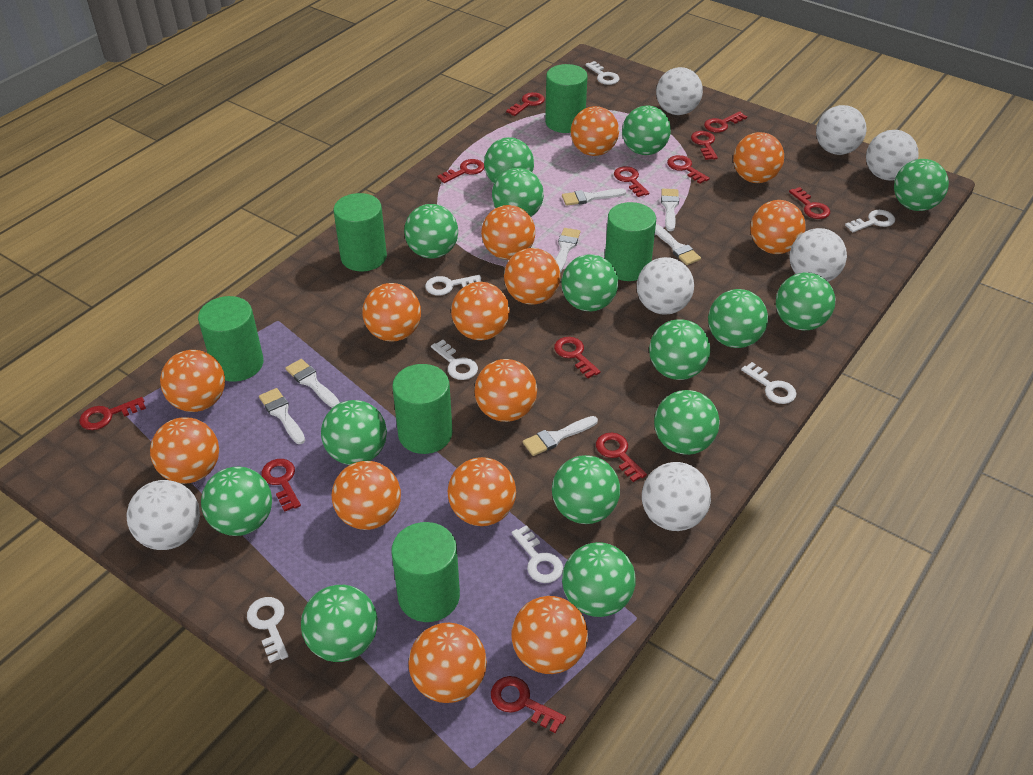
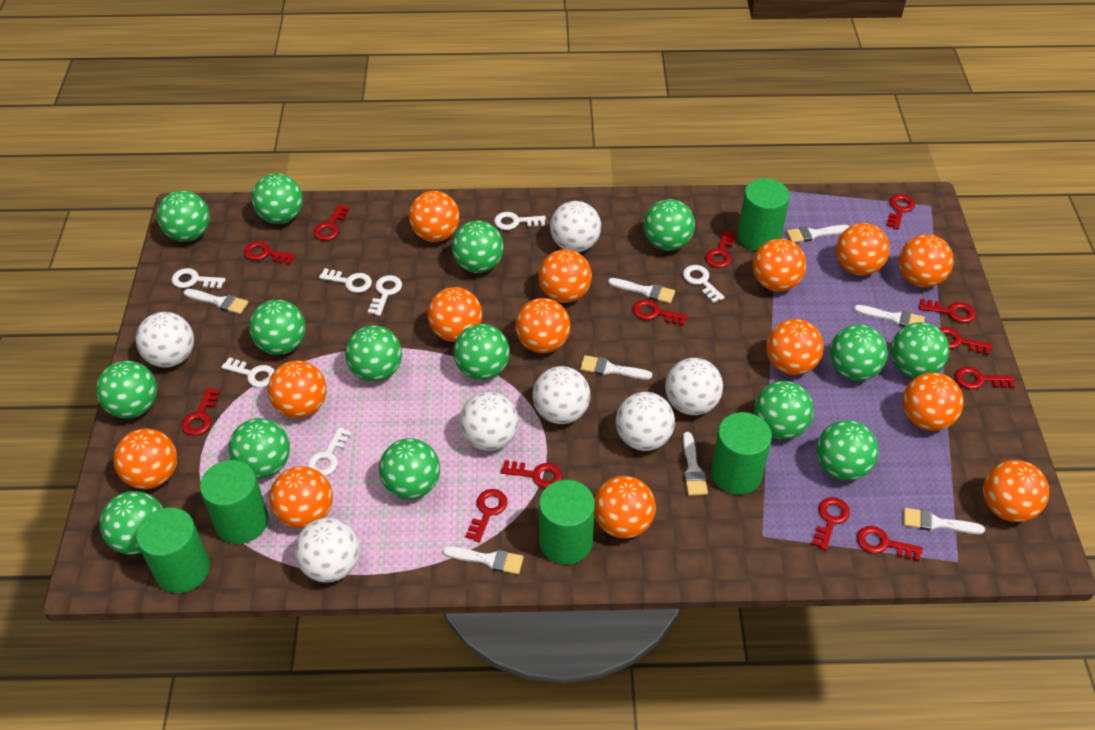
green cylinder: 6 -> 5
red key: 12 -> 13
white brush: 7 -> 8

